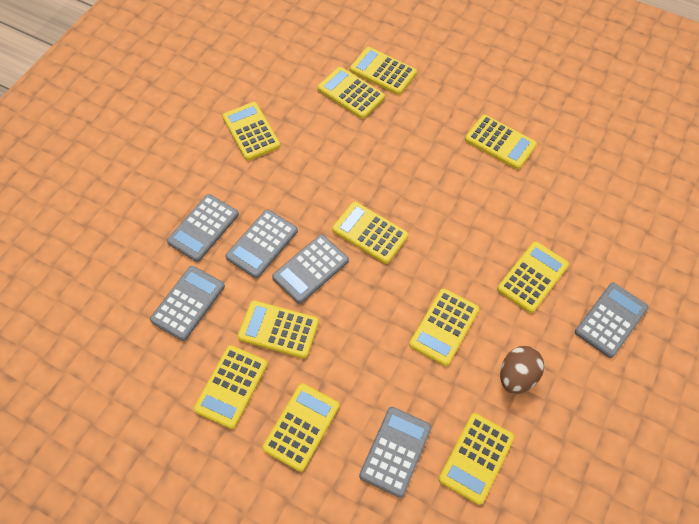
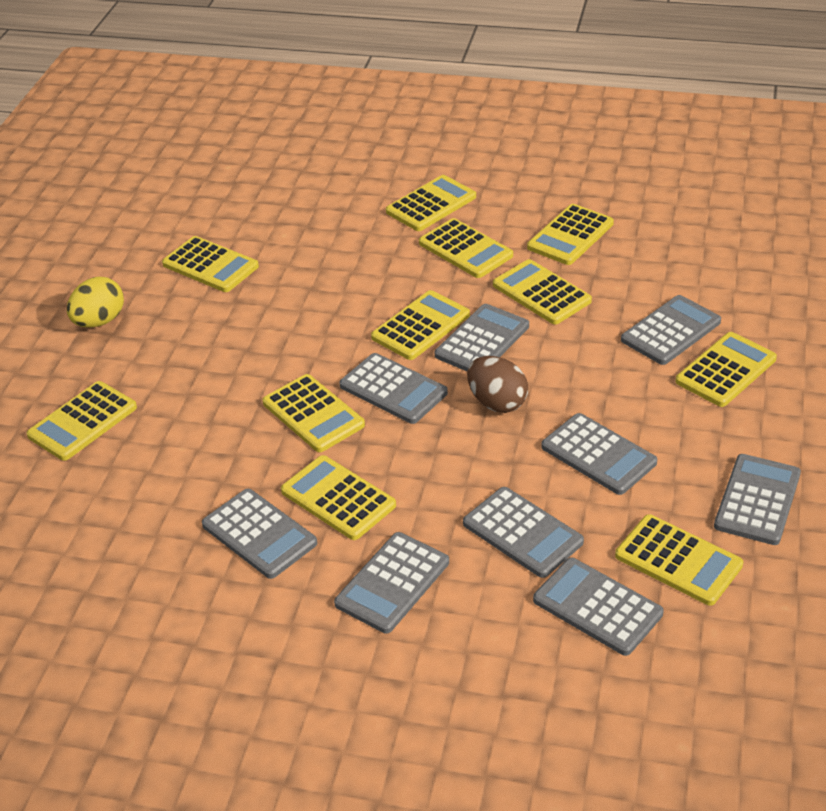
grey calculator: 6 -> 9
yellow egg: 0 -> 1

